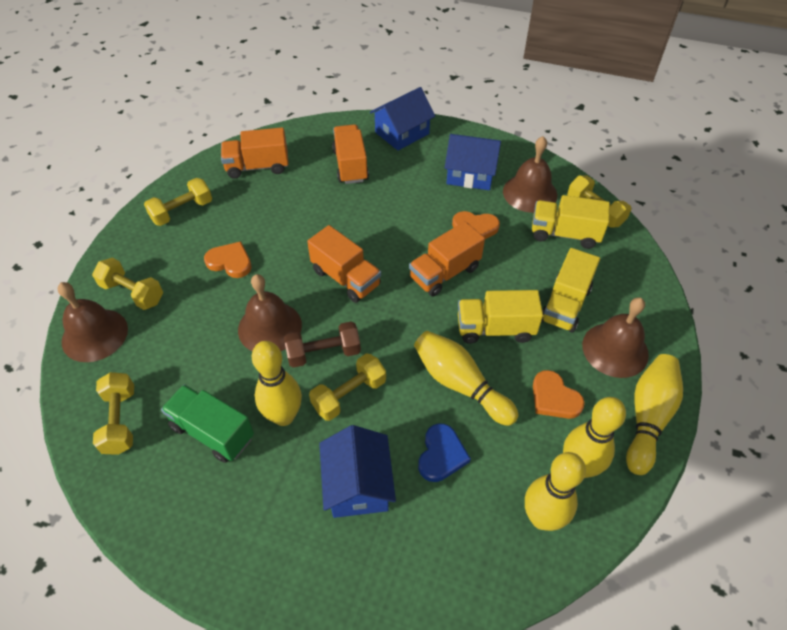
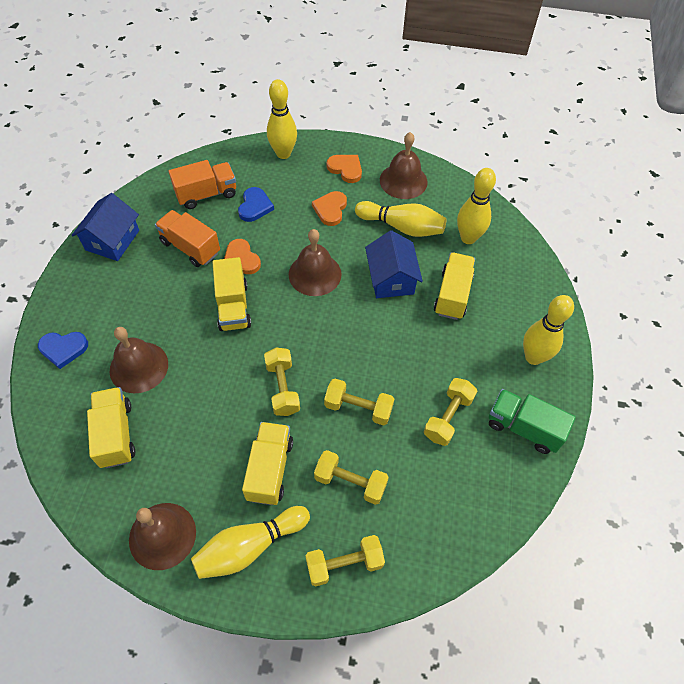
blue heart: 1 -> 2
blue house: 3 -> 2
brown dumbbell: 1 -> 0
orange truck: 4 -> 2
yellow truck: 3 -> 4

